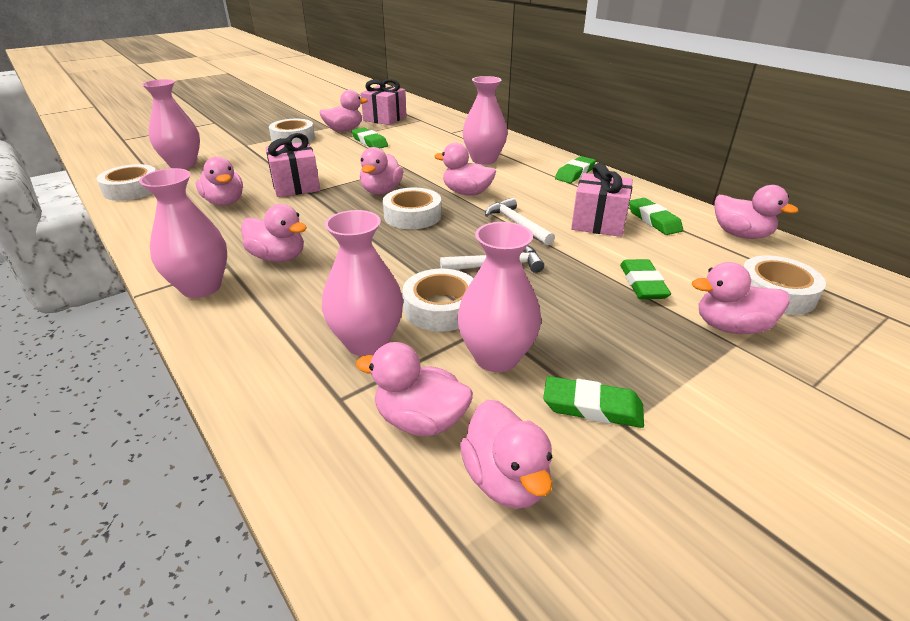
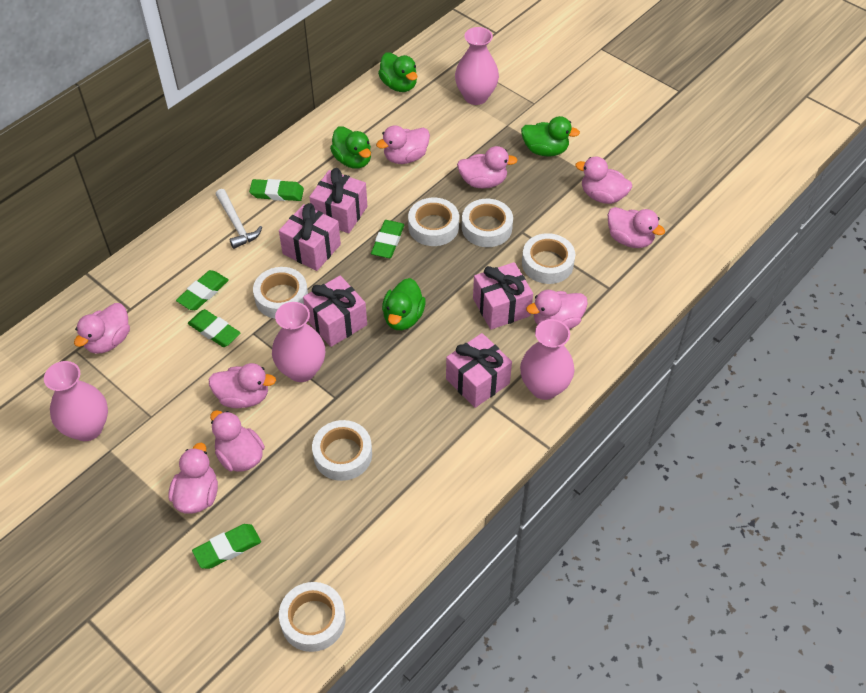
green duck: 0 -> 4
pink gift: 3 -> 5
pink vase: 5 -> 4
white hammer: 2 -> 1
white tape: 5 -> 6

